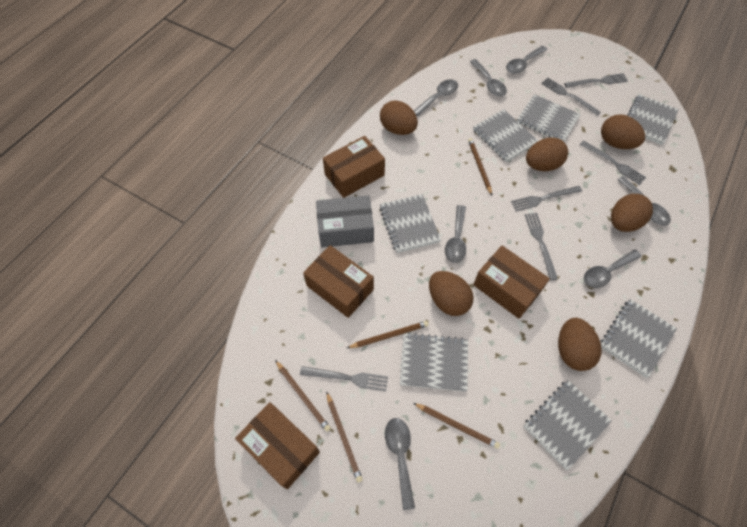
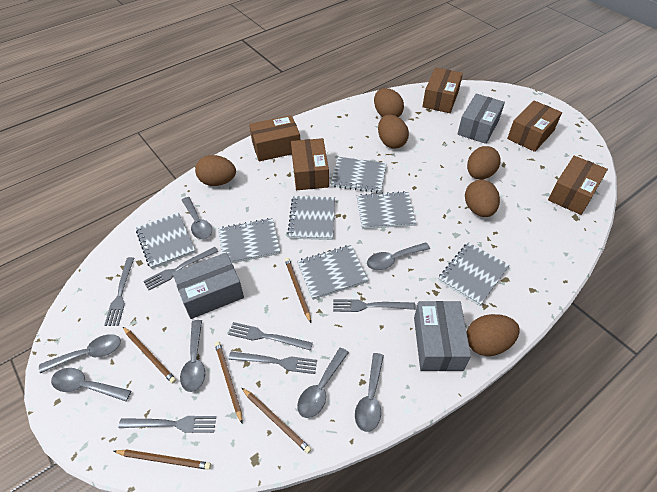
brown box: 4 -> 5
grey box: 1 -> 3

